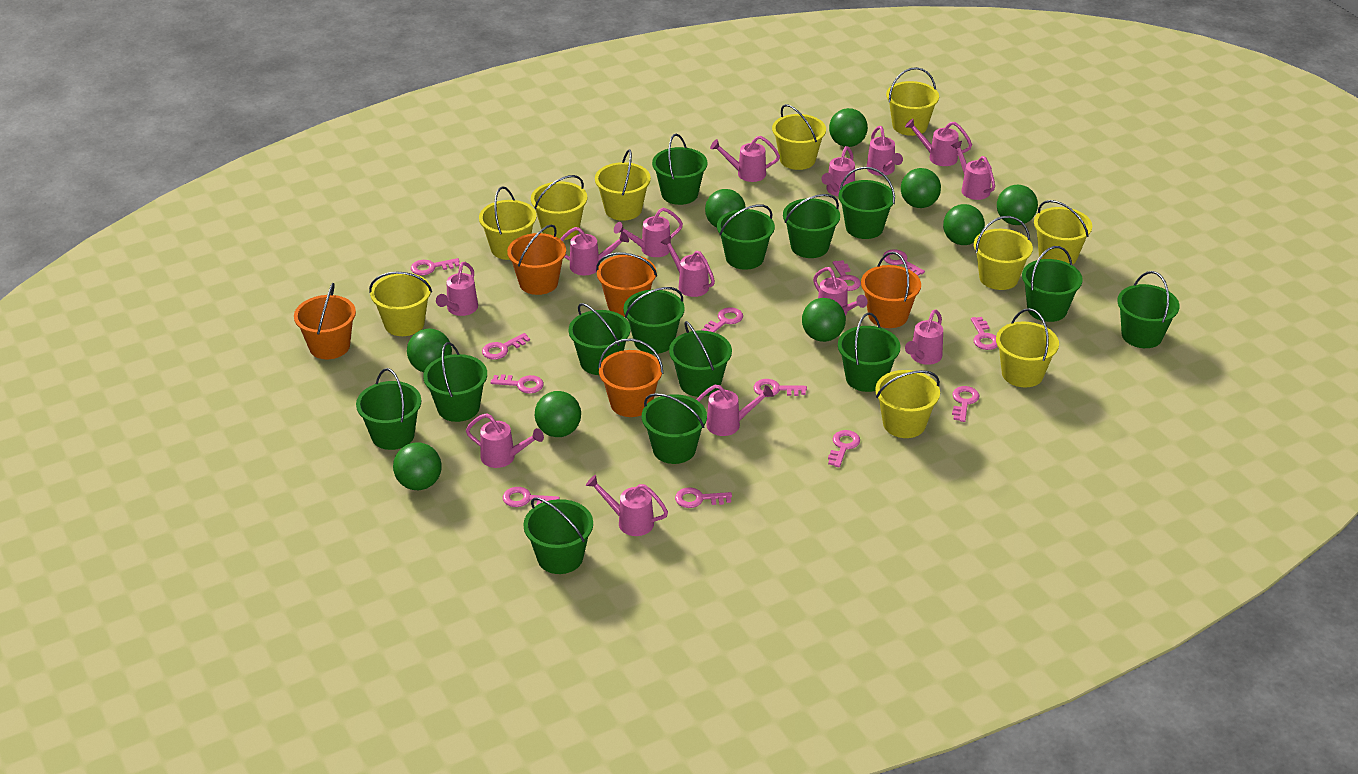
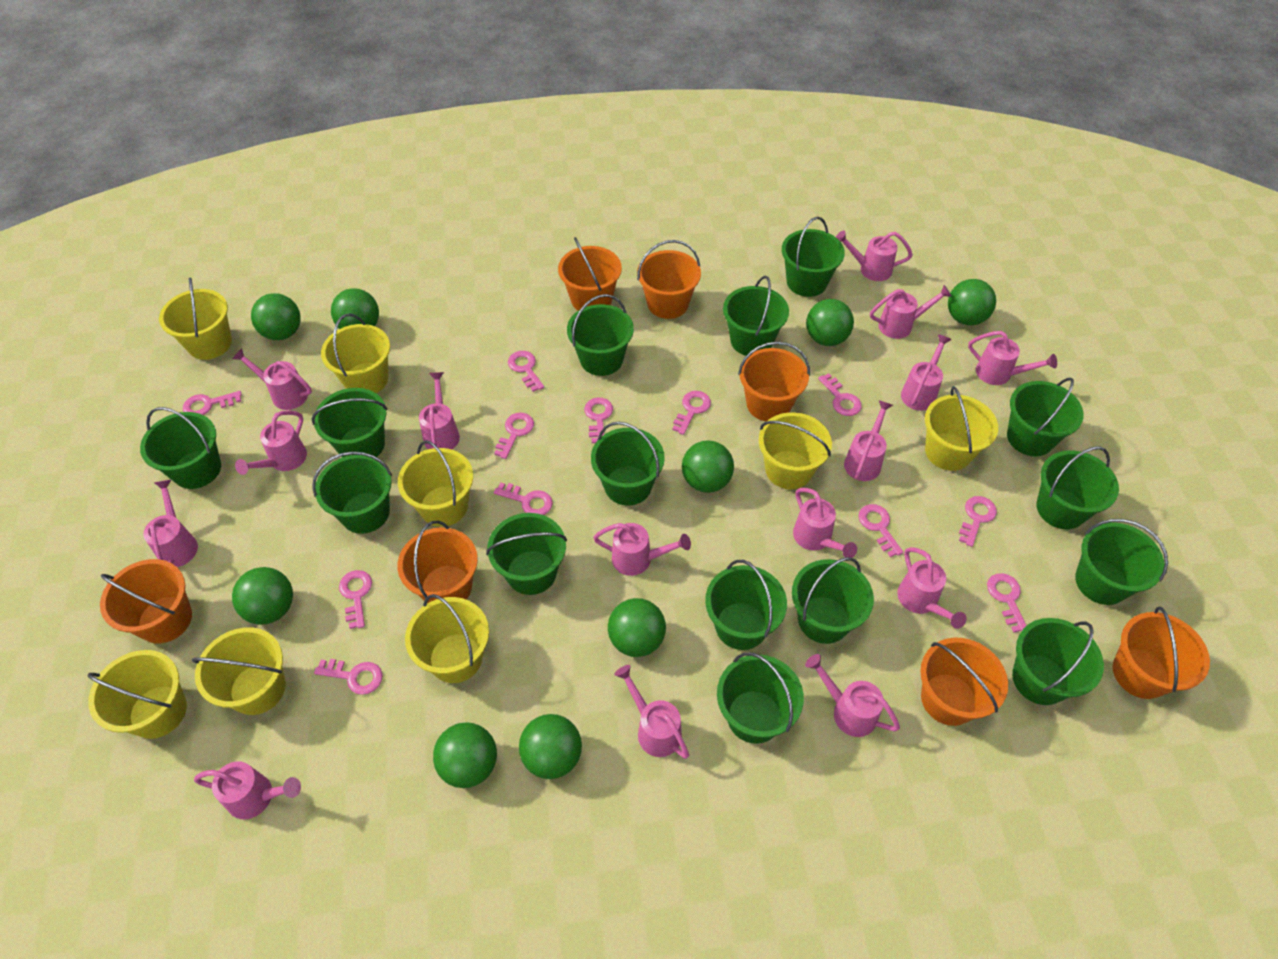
green bucket: 14 -> 15
orange bucket: 5 -> 7
pink watering can: 14 -> 15
yellow bucket: 10 -> 8

